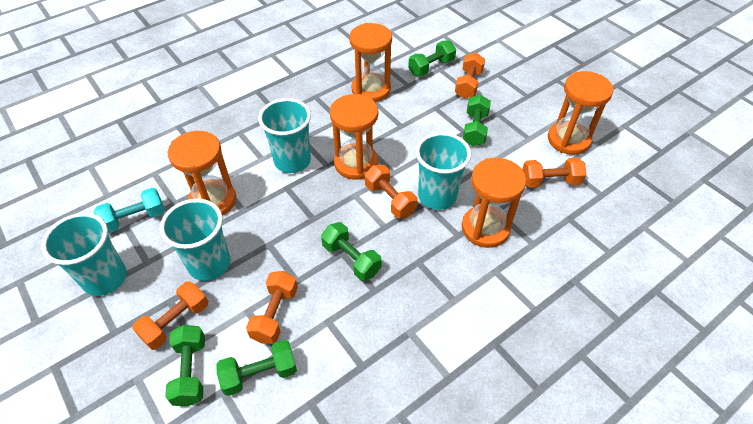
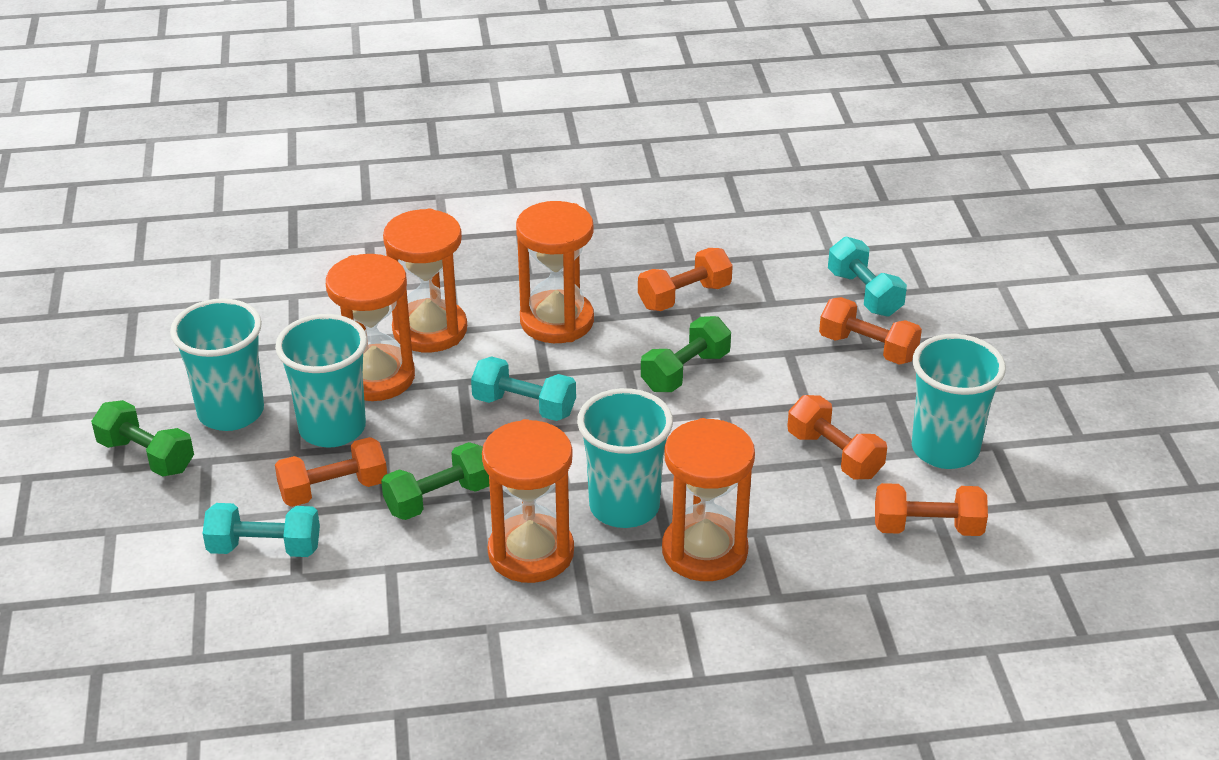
green dumbbell: 5 -> 3
turquoise dumbbell: 1 -> 3

